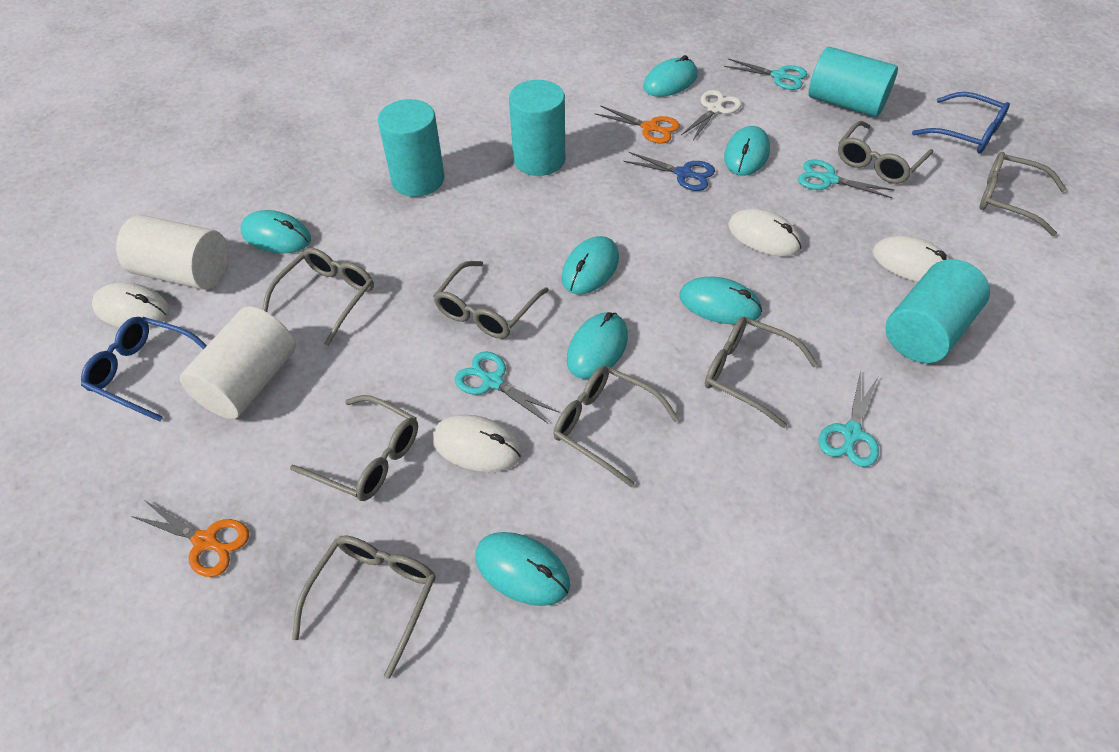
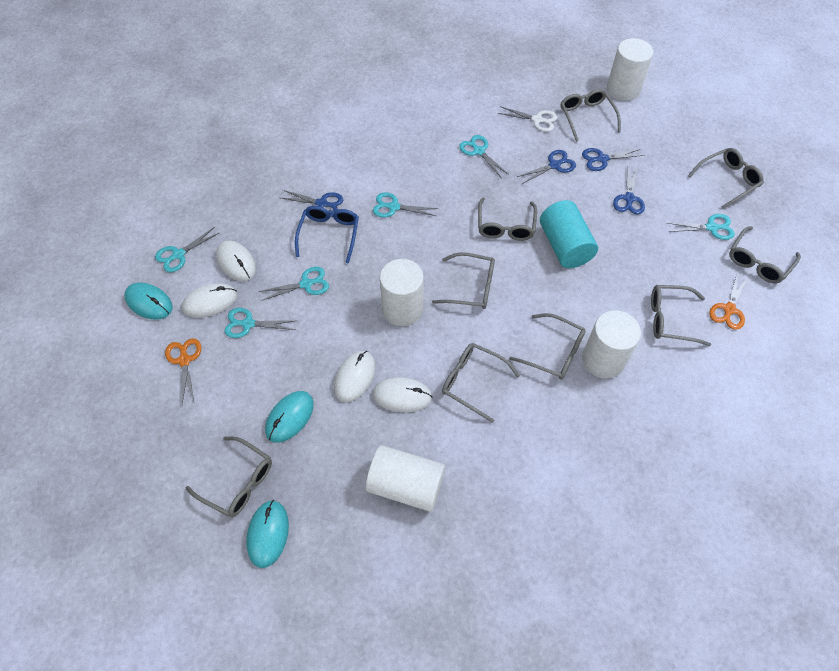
blue glasses: 2 -> 1
blue scissors: 1 -> 4
grey glasses: 8 -> 9
turquoise cylinder: 4 -> 1
turquoise mouse: 7 -> 3
turquoise scissors: 4 -> 6
white cylinder: 2 -> 4

